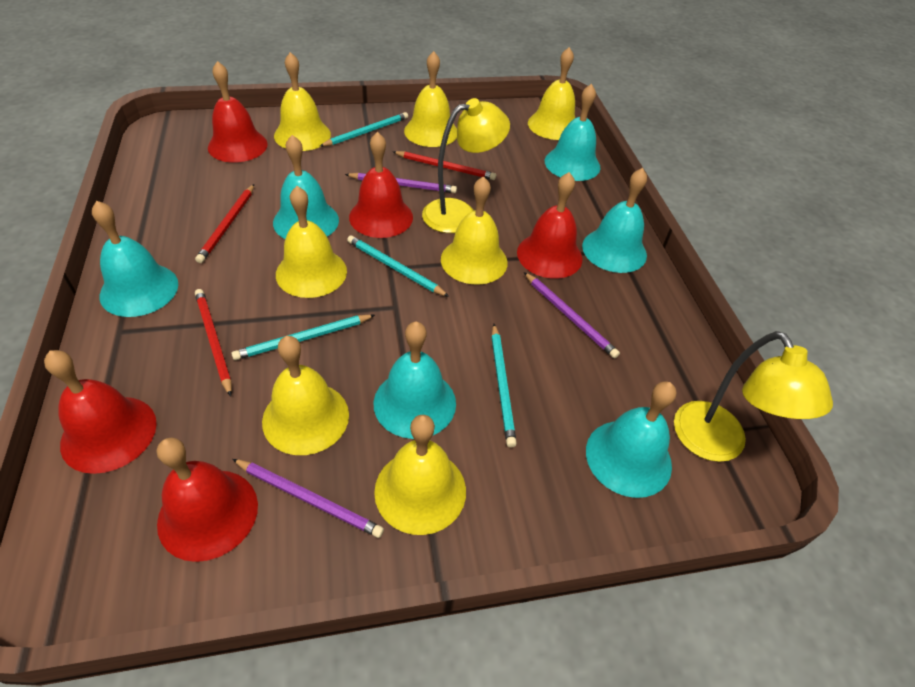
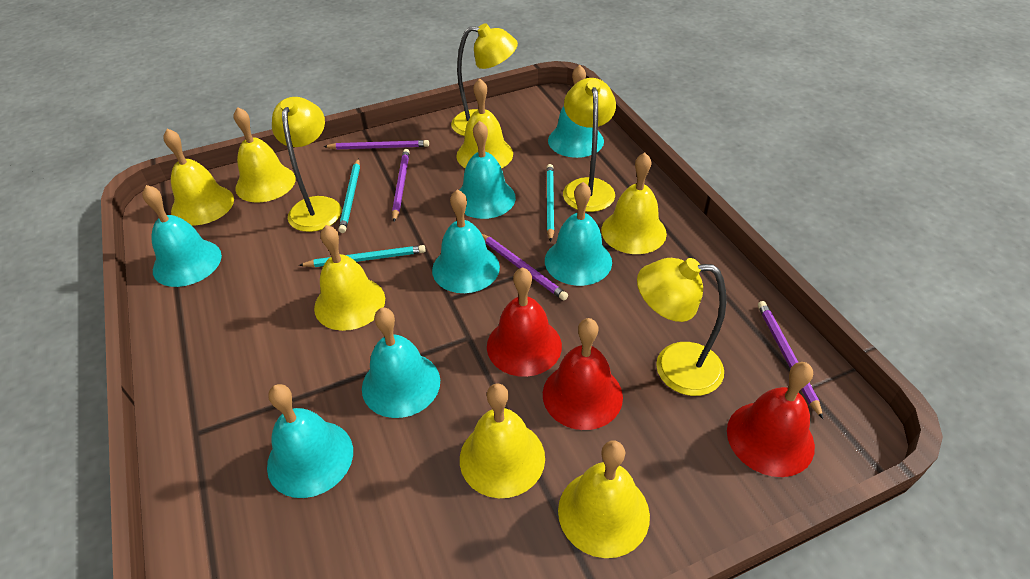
purple pencil: 3 -> 4
red bell: 5 -> 3
red pencil: 3 -> 0
turquoise bell: 6 -> 7
turquoise pencil: 4 -> 3
yellow lamp: 2 -> 4

